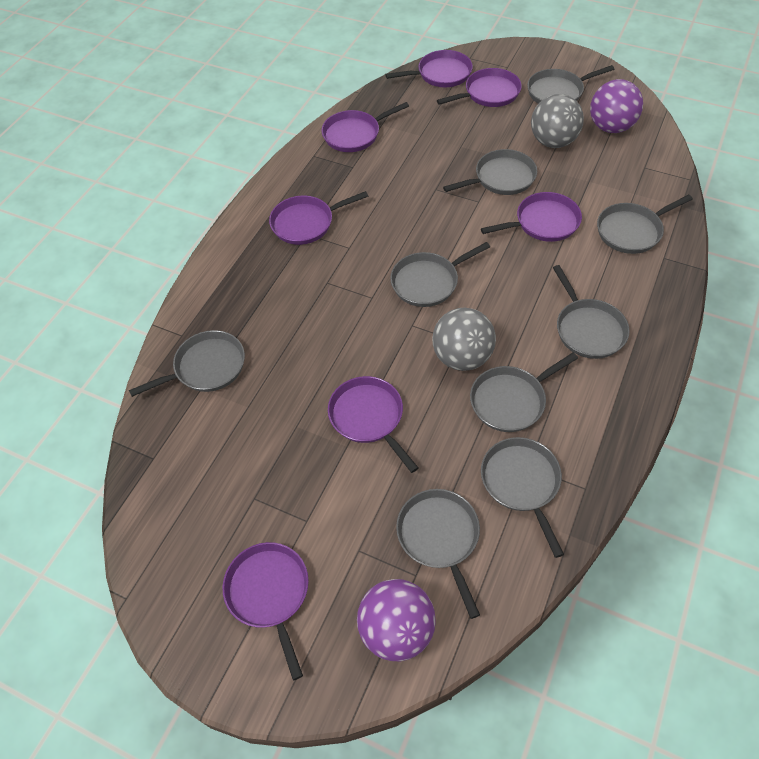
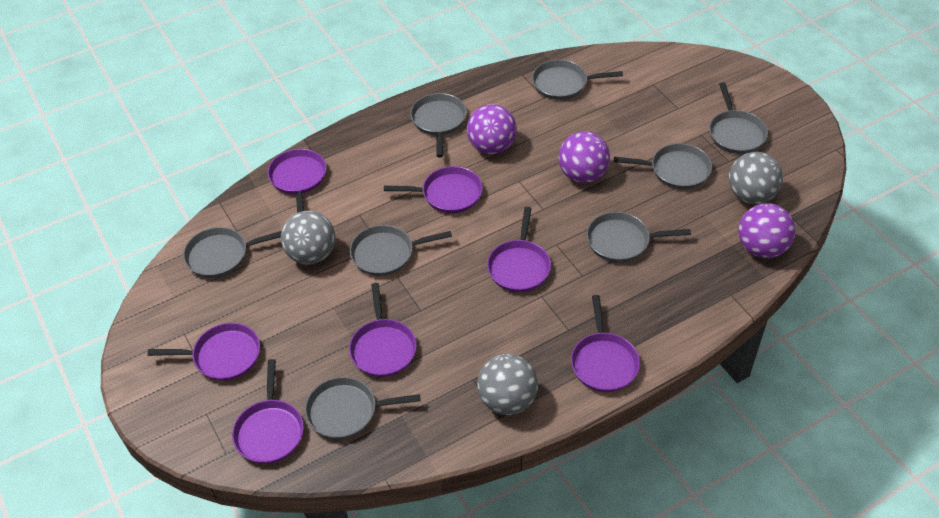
grey ball: 2 -> 3
grey pan: 9 -> 8
purple ball: 2 -> 3

